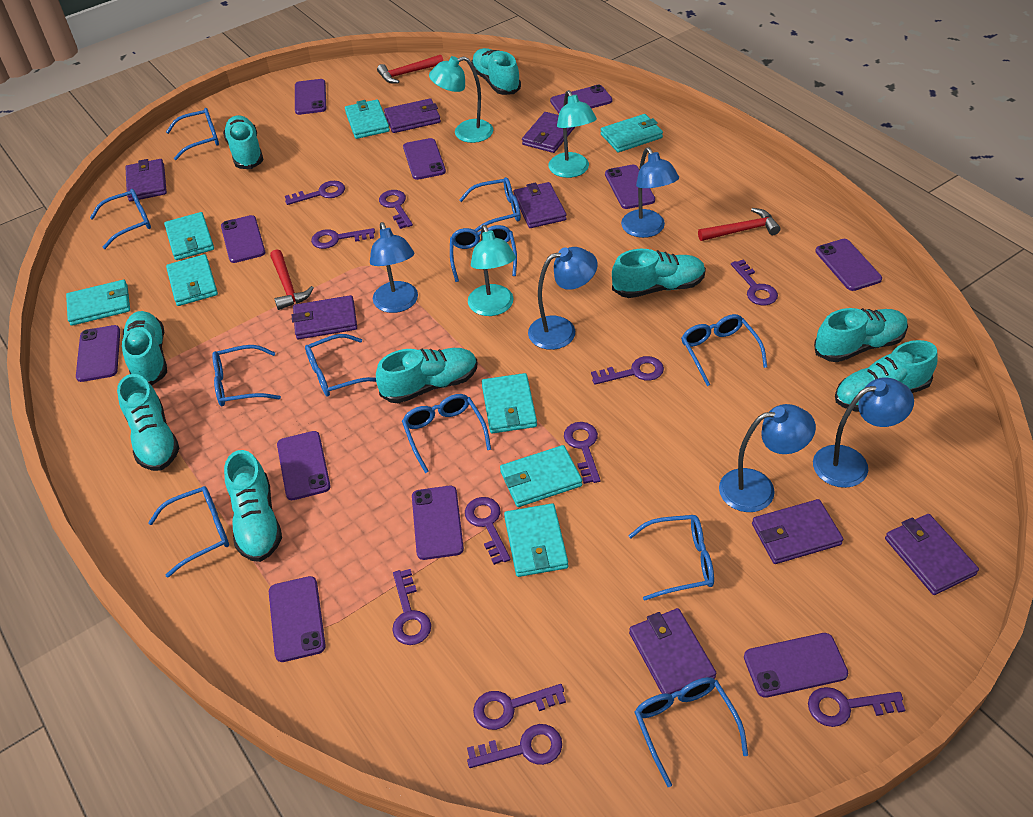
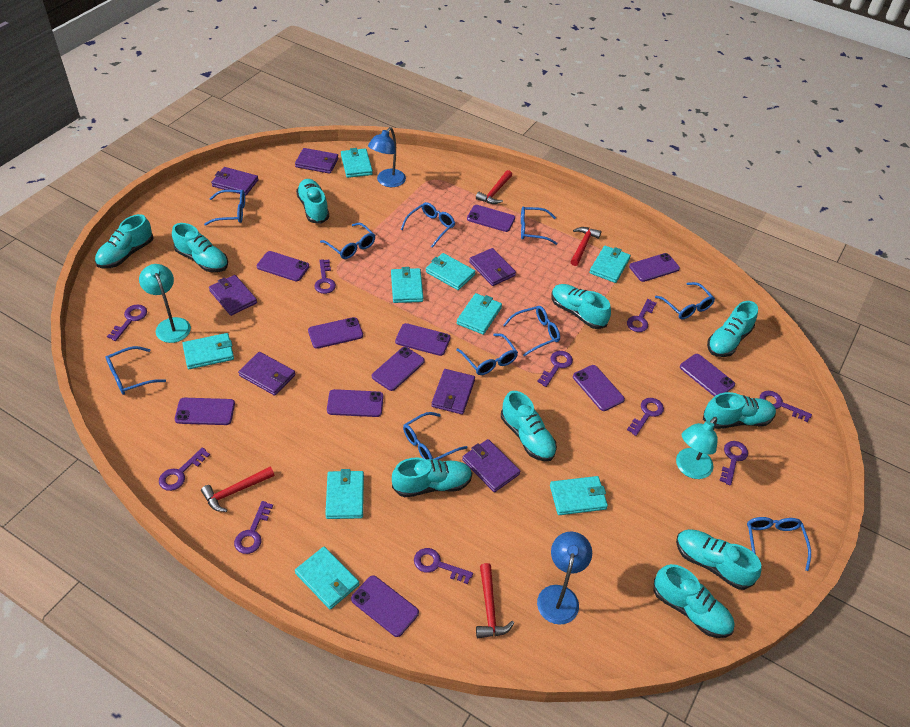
blue glasses: 11 -> 10
blue lamp: 5 -> 2
purple key: 11 -> 10
purple wallet: 8 -> 7
red hammer: 3 -> 4
turquoise lamp: 3 -> 2
turquoise shoe: 9 -> 10
turquoise wallet: 8 -> 9

